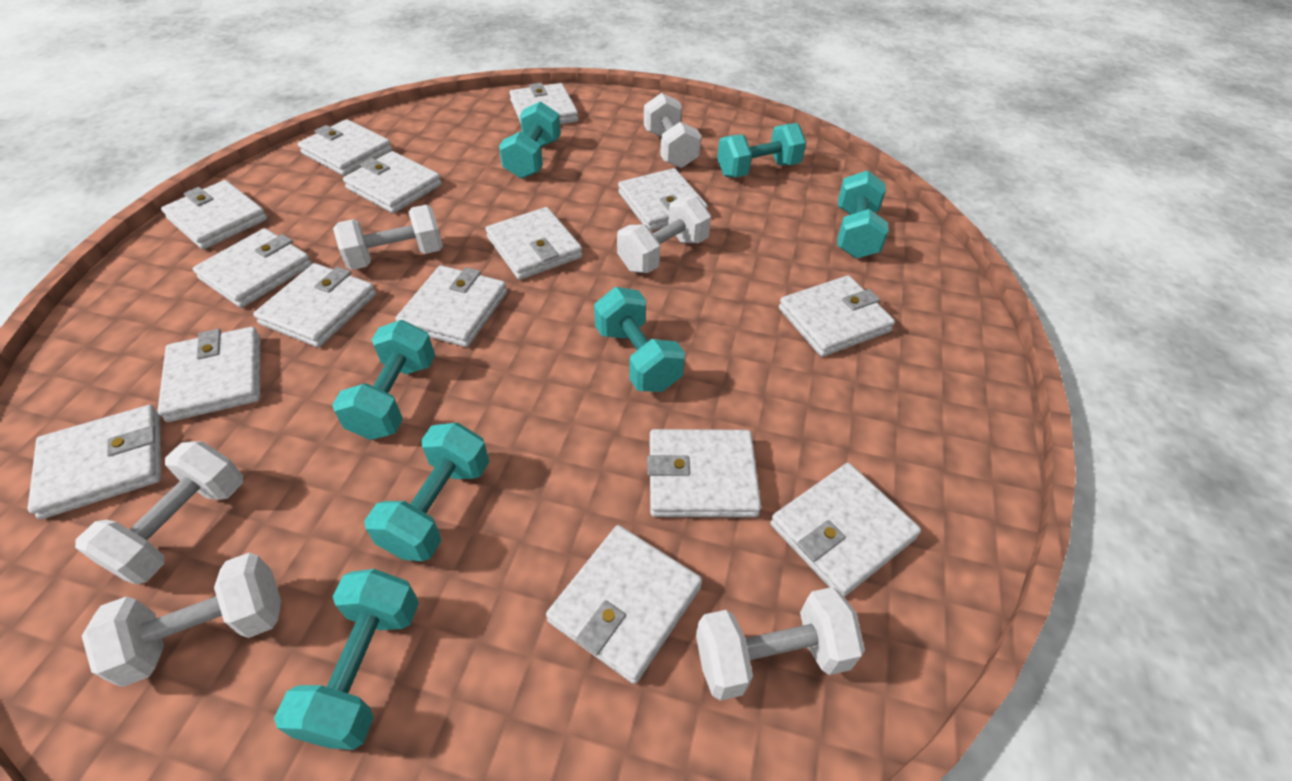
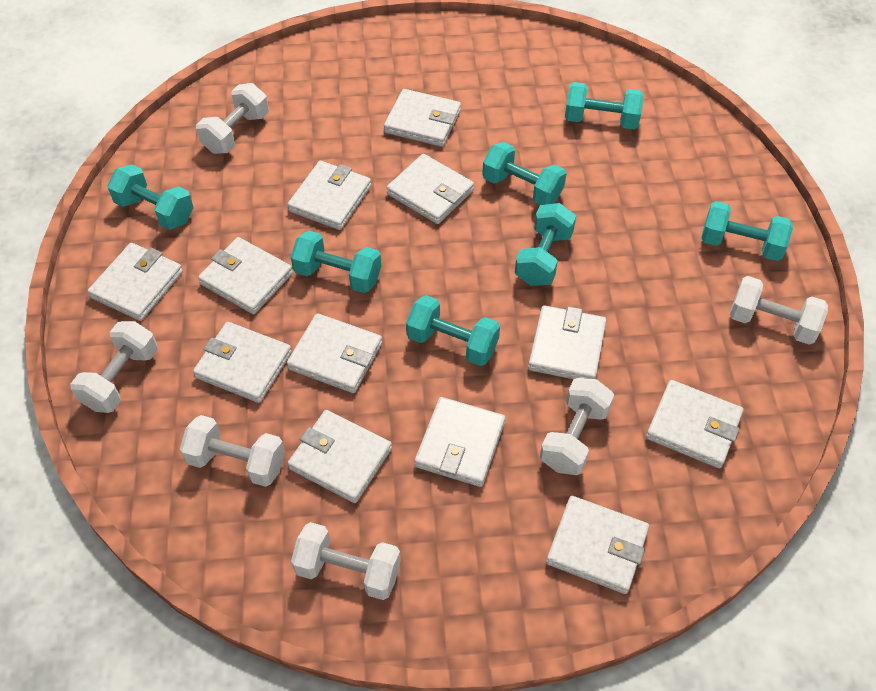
white wallet: 15 -> 12

